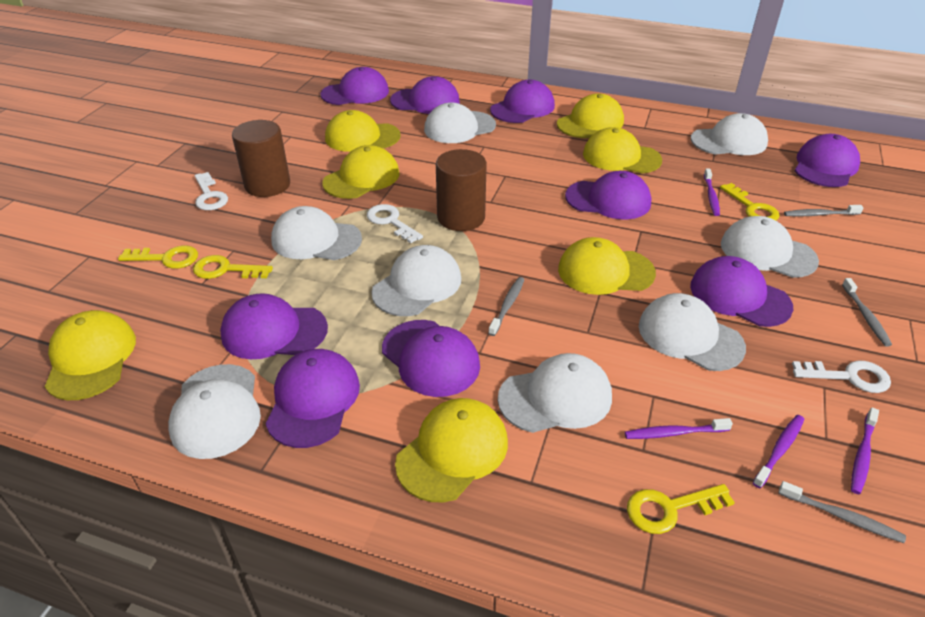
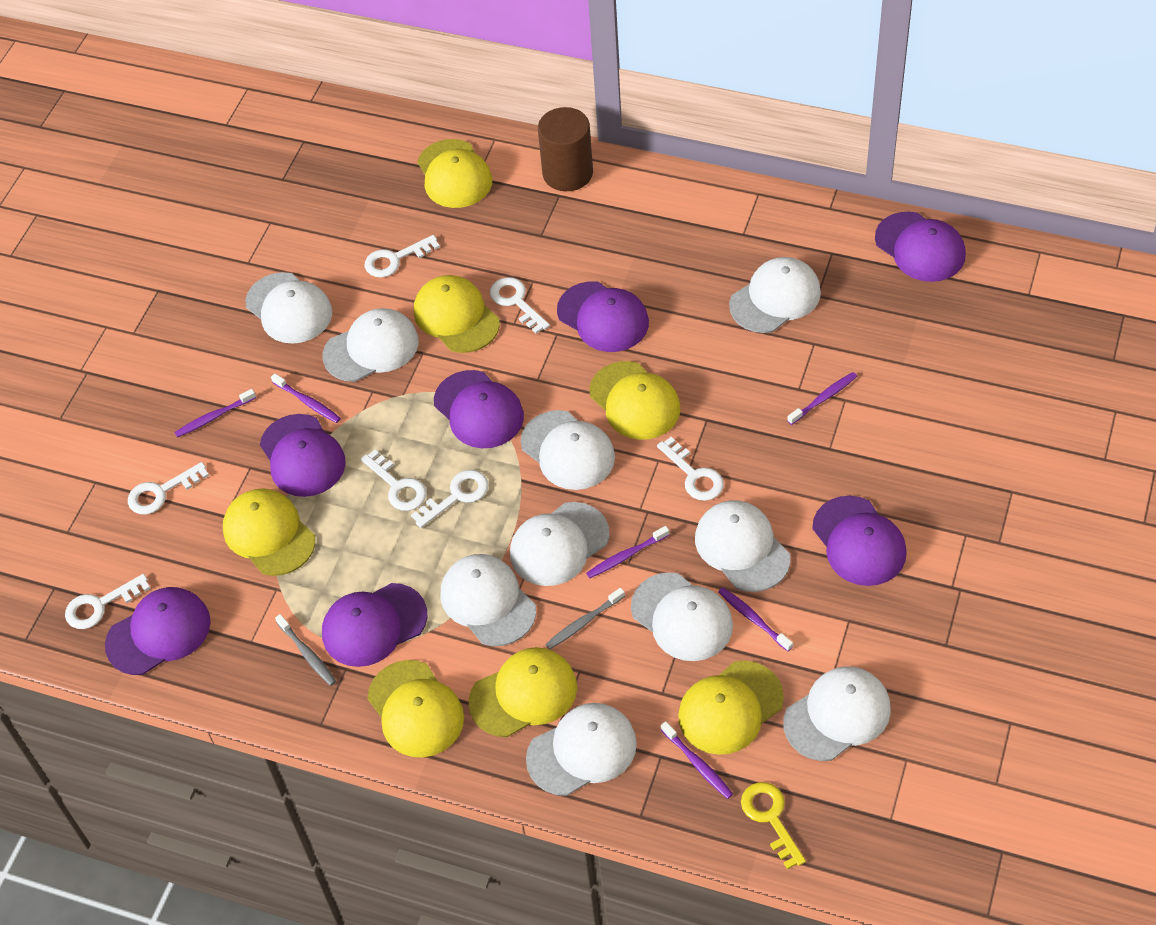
brown cylinder: 2 -> 1
grey toothbrush: 4 -> 2
purple cap: 9 -> 7
purple toothbrush: 4 -> 6
white cap: 8 -> 10
white key: 3 -> 7
yellow key: 4 -> 1

